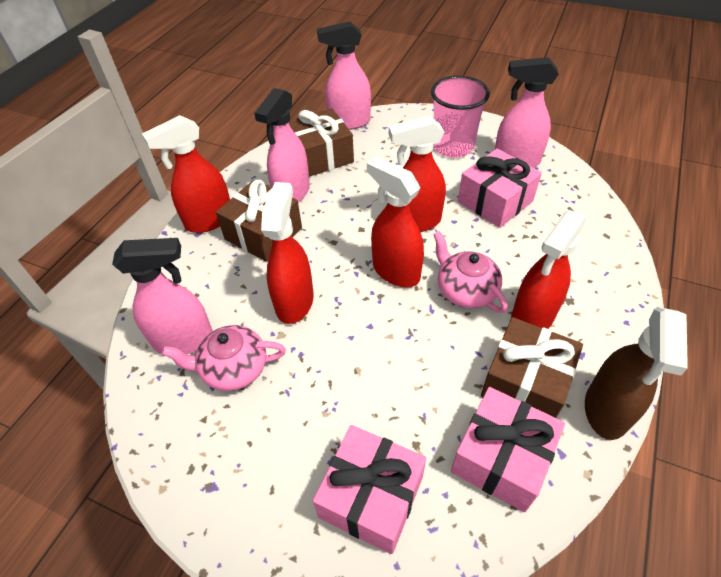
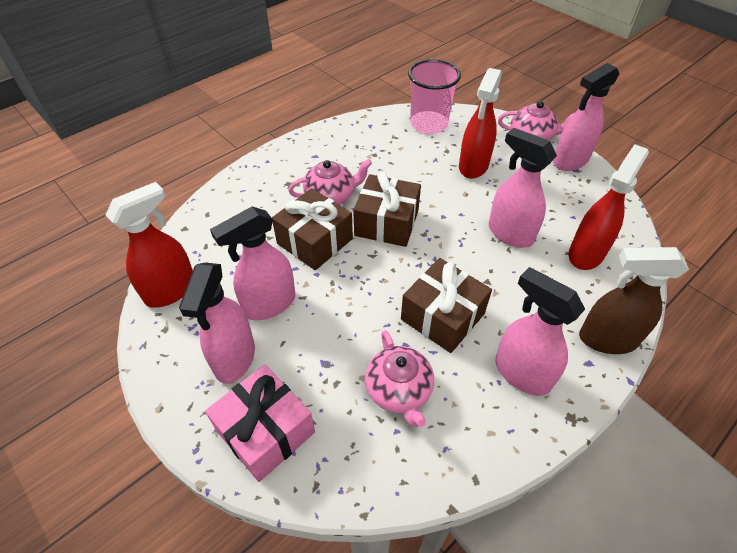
pink gift: 3 -> 1
pink spray bottle: 4 -> 5
pink teapot: 2 -> 3
red spray bottle: 5 -> 3

